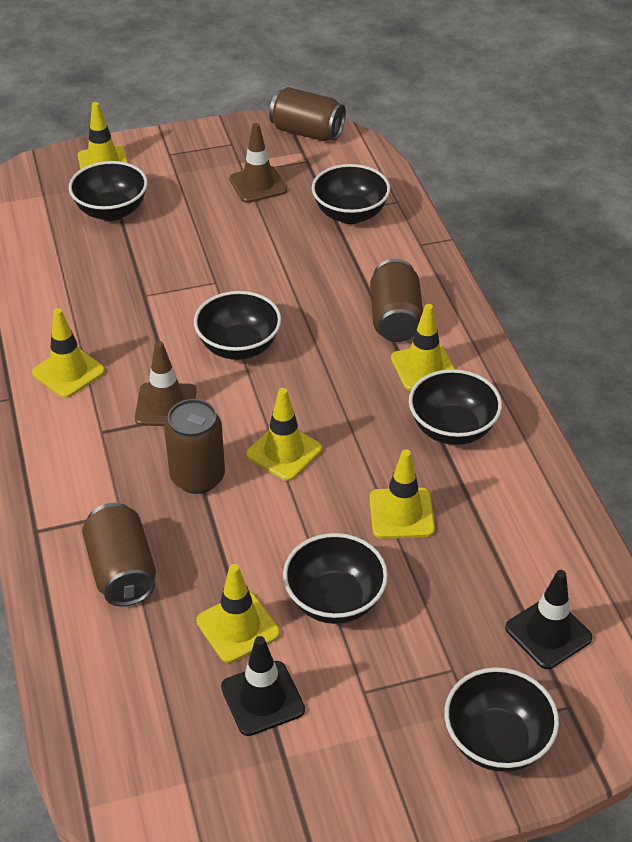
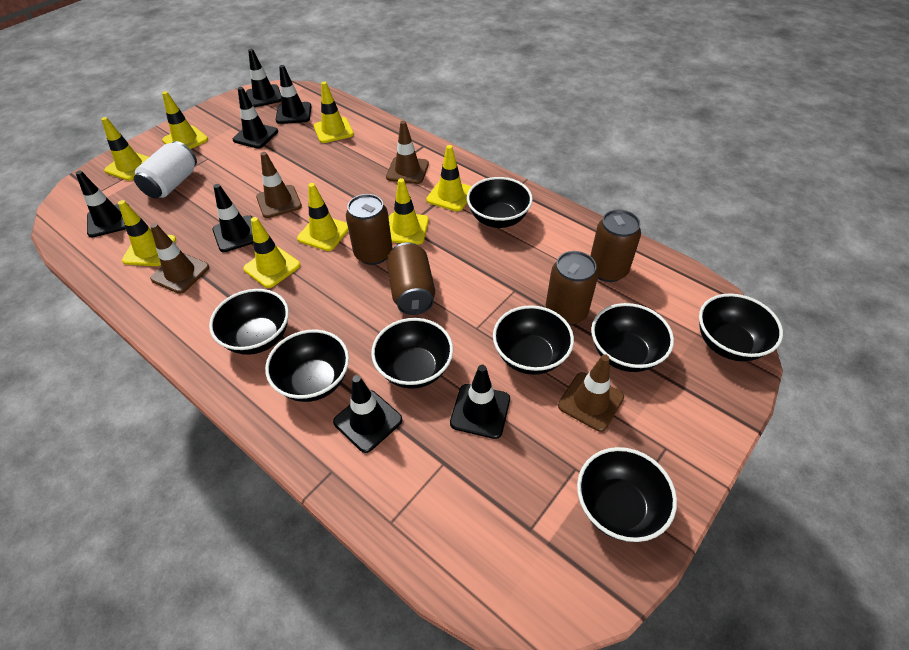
black bowl: 6 -> 8
black traffic cone: 2 -> 7
brown traffic cone: 2 -> 4
white can: 0 -> 1
yellow traffic cone: 6 -> 8

